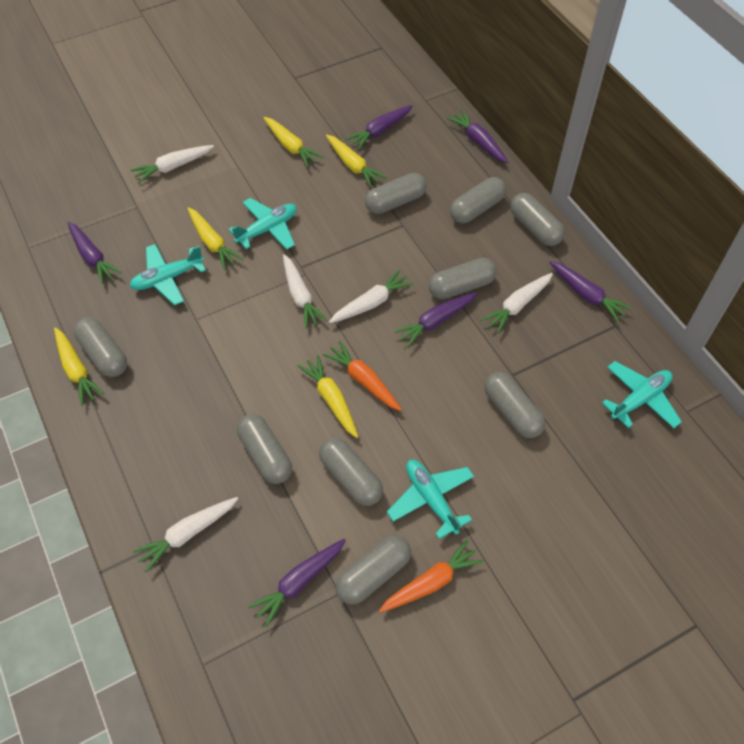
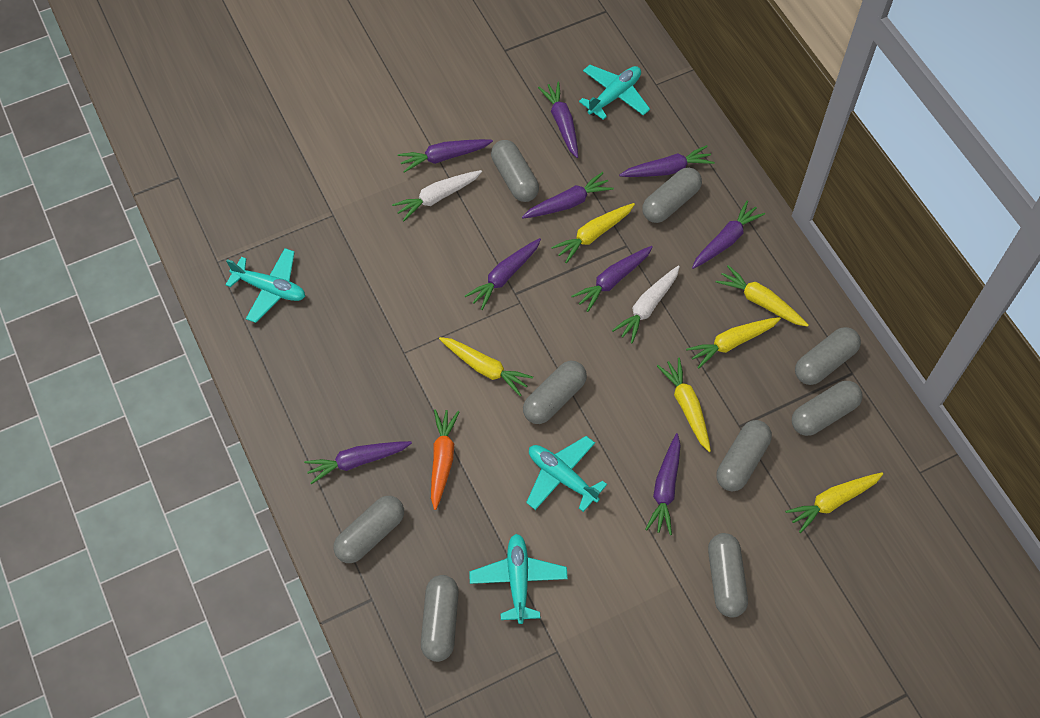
orange carrot: 2 -> 1
purple carrot: 6 -> 9
white carrot: 5 -> 2
yellow carrot: 5 -> 6

